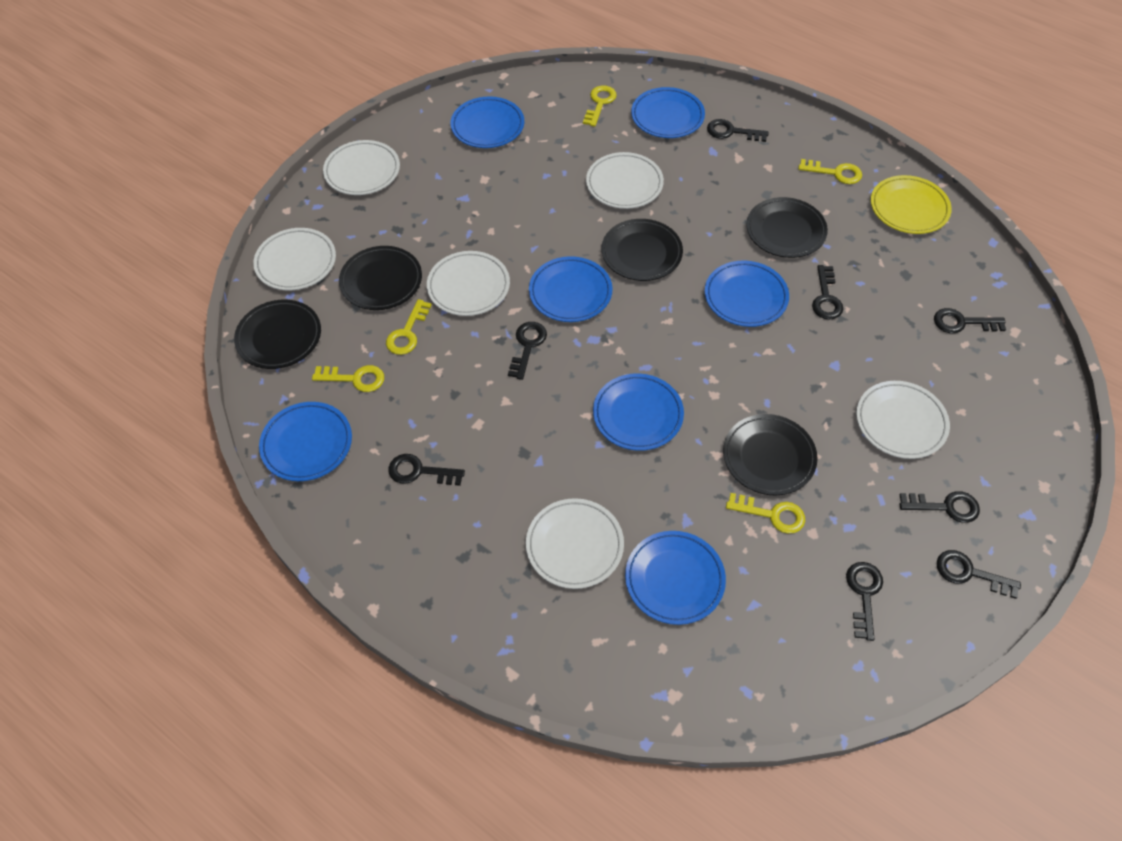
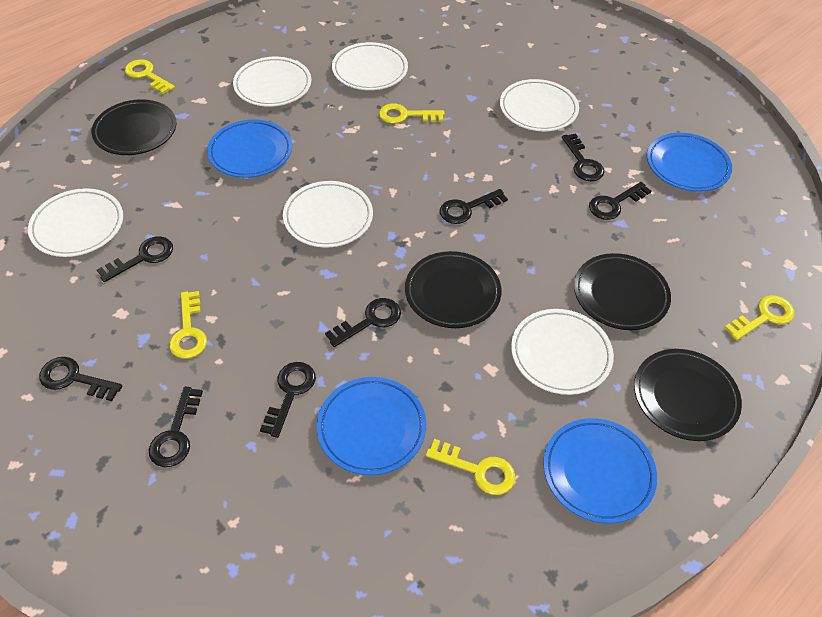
black plate: 5 -> 4
blue plate: 7 -> 4
yellow plate: 1 -> 0

